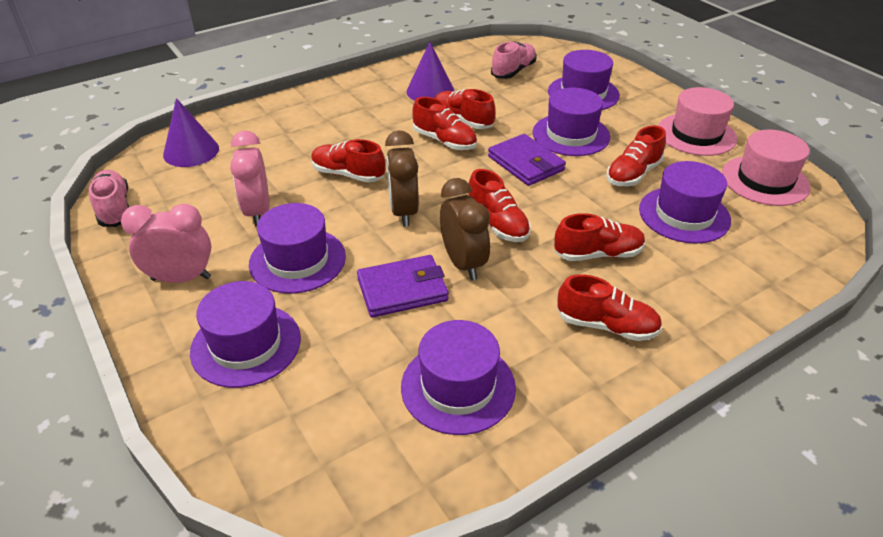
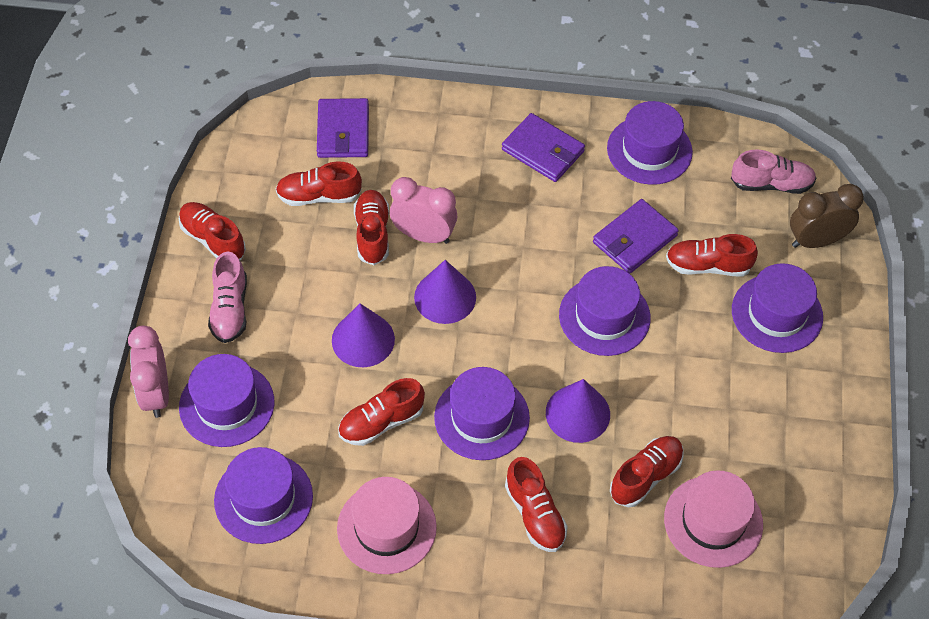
brown clock: 2 -> 1
purple cone: 2 -> 3
purple wallet: 2 -> 3

